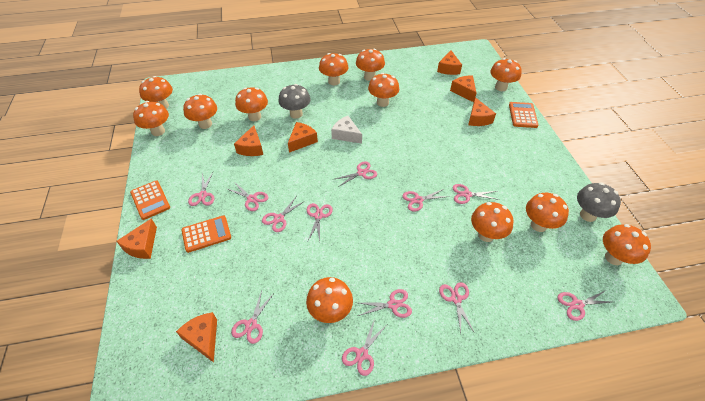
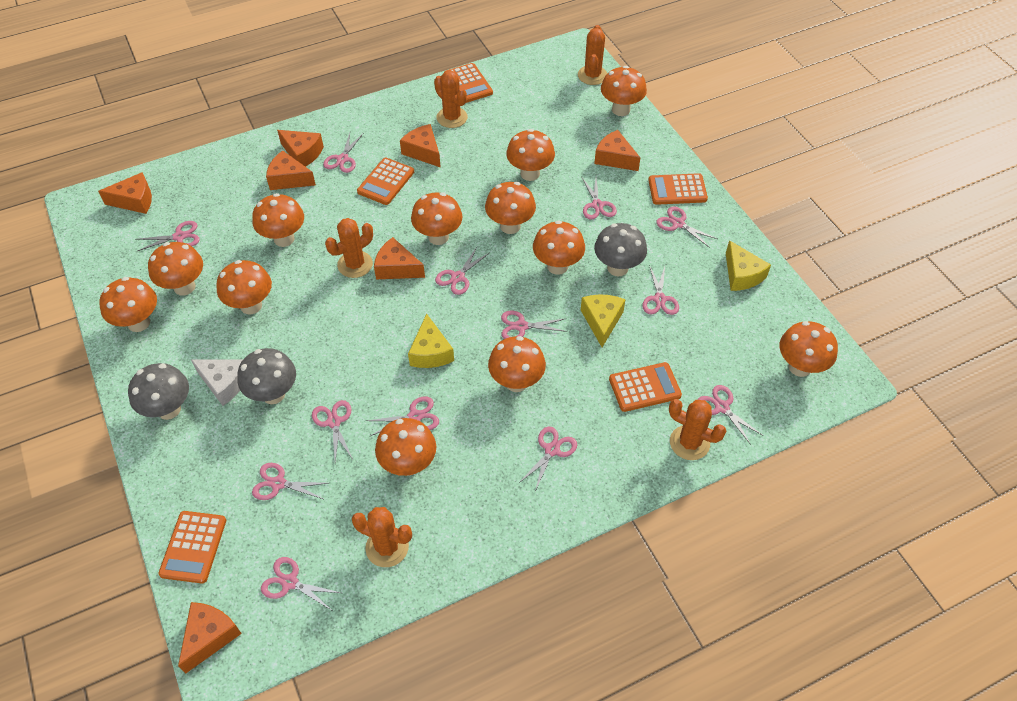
grey mushroom: 2 -> 3
orange cactus: 0 -> 5
orange calculator: 3 -> 5
pink scissors: 12 -> 13
yellow cheese: 0 -> 3

